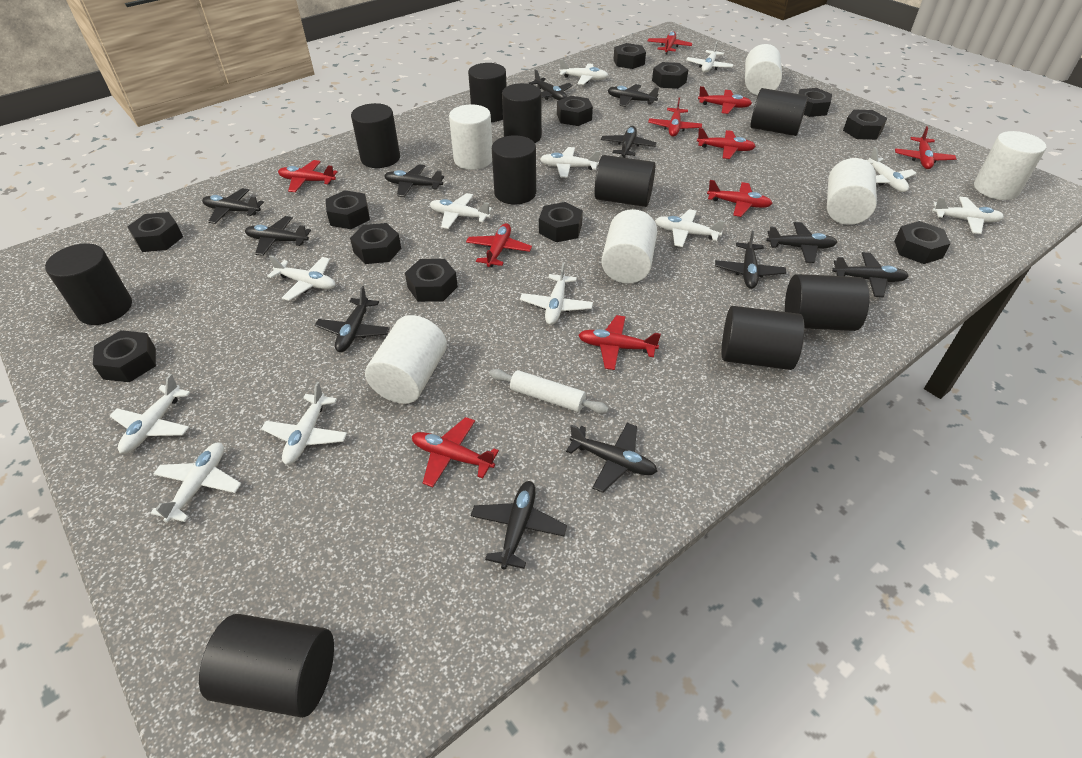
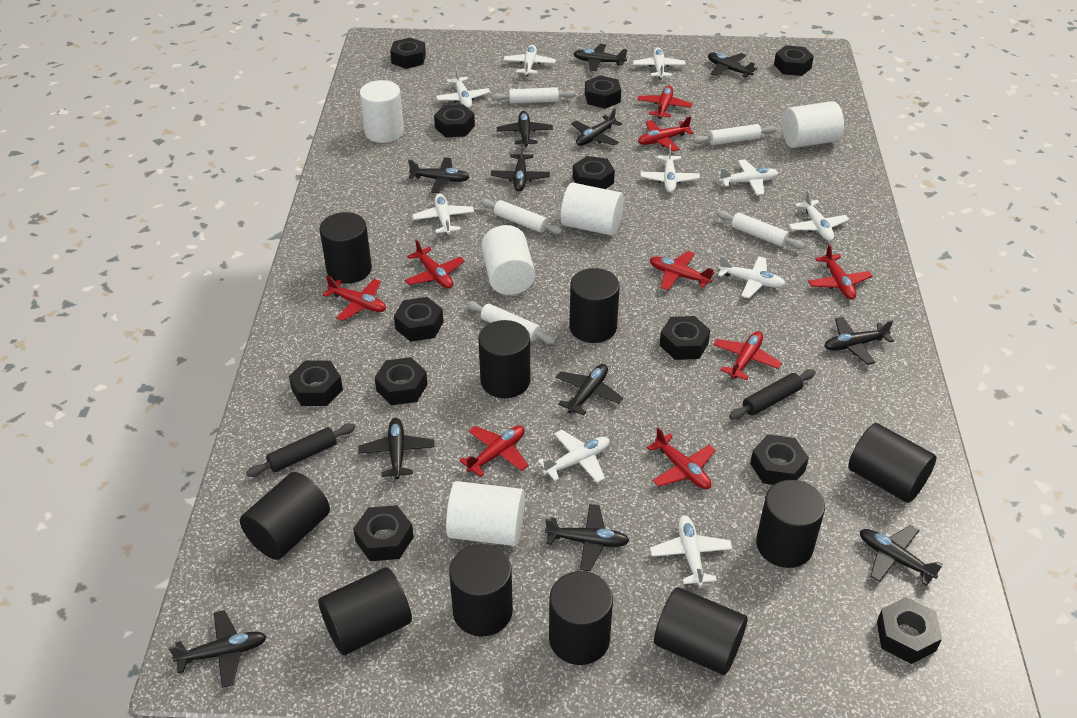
black rolling pin: 0 -> 2
red plane: 10 -> 9
white cylinder: 6 -> 5
white plane: 12 -> 10
white rolling pin: 1 -> 5

